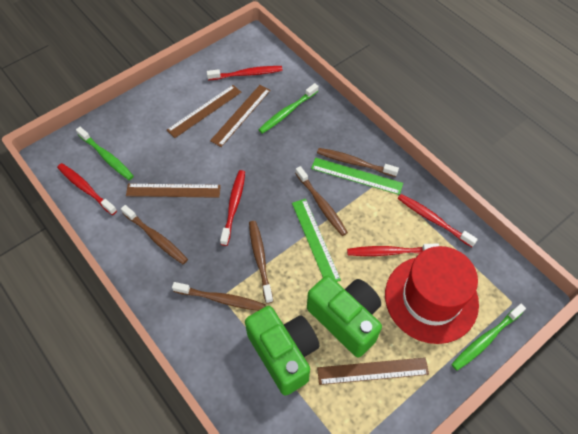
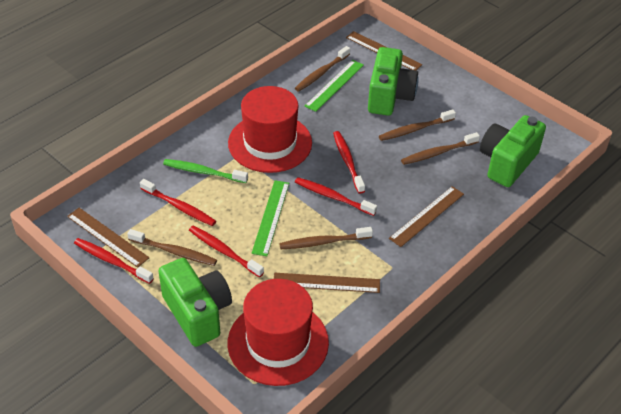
green camera: 2 -> 3
green toothbrush: 3 -> 1
red hat: 1 -> 2

